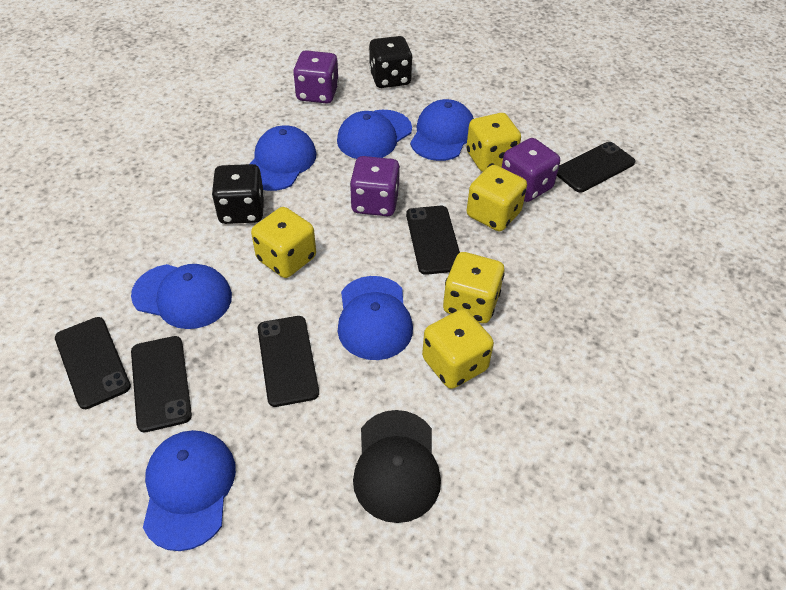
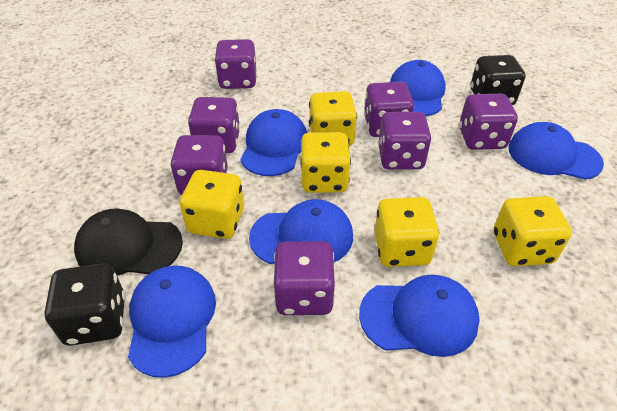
black phone: 5 -> 0
purple dice: 3 -> 7

